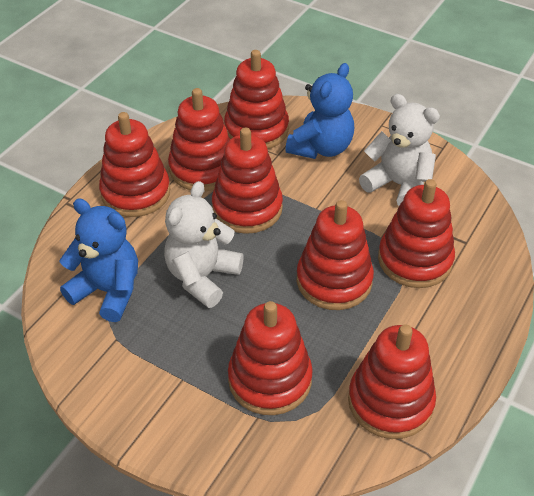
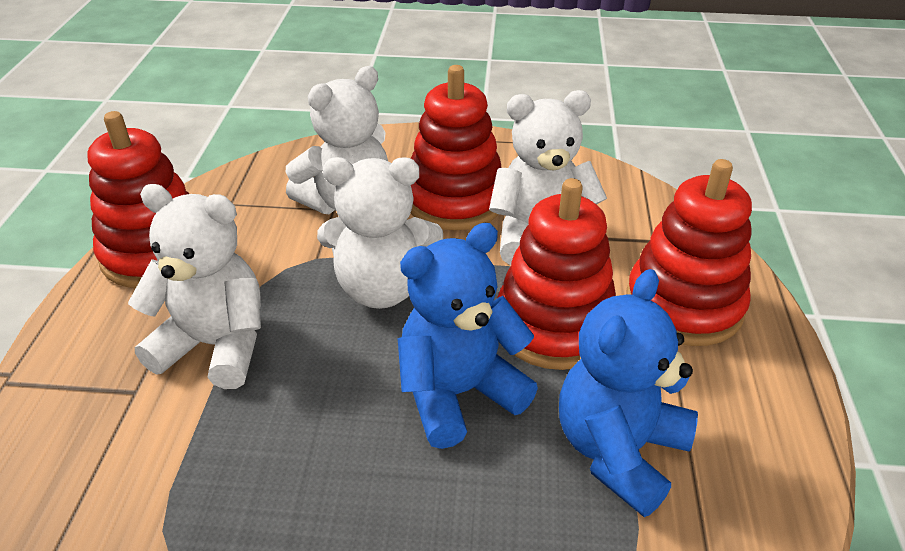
red stacking toy: 8 -> 4
white teddy bear: 2 -> 4

